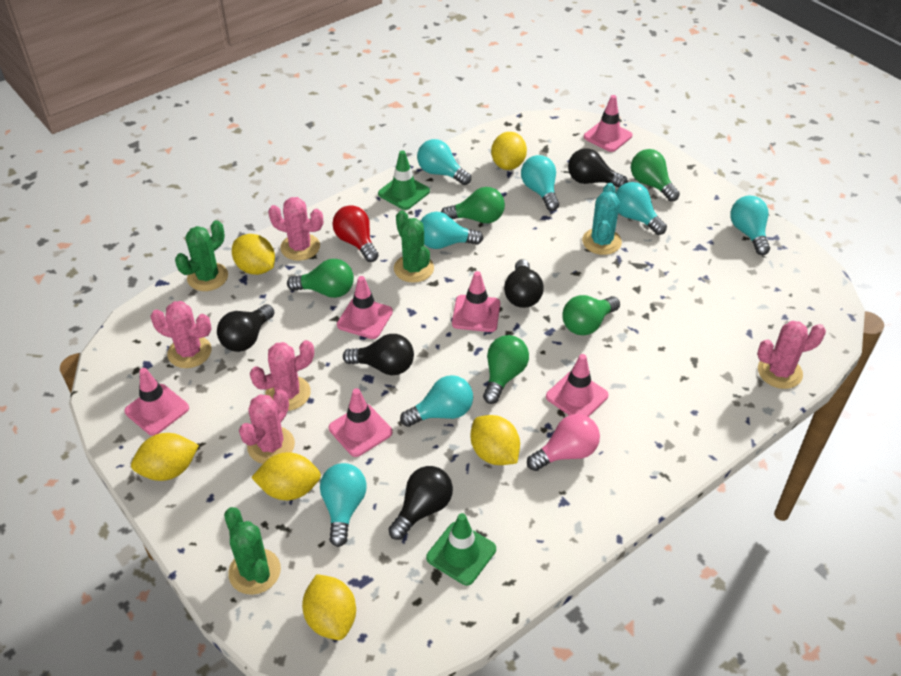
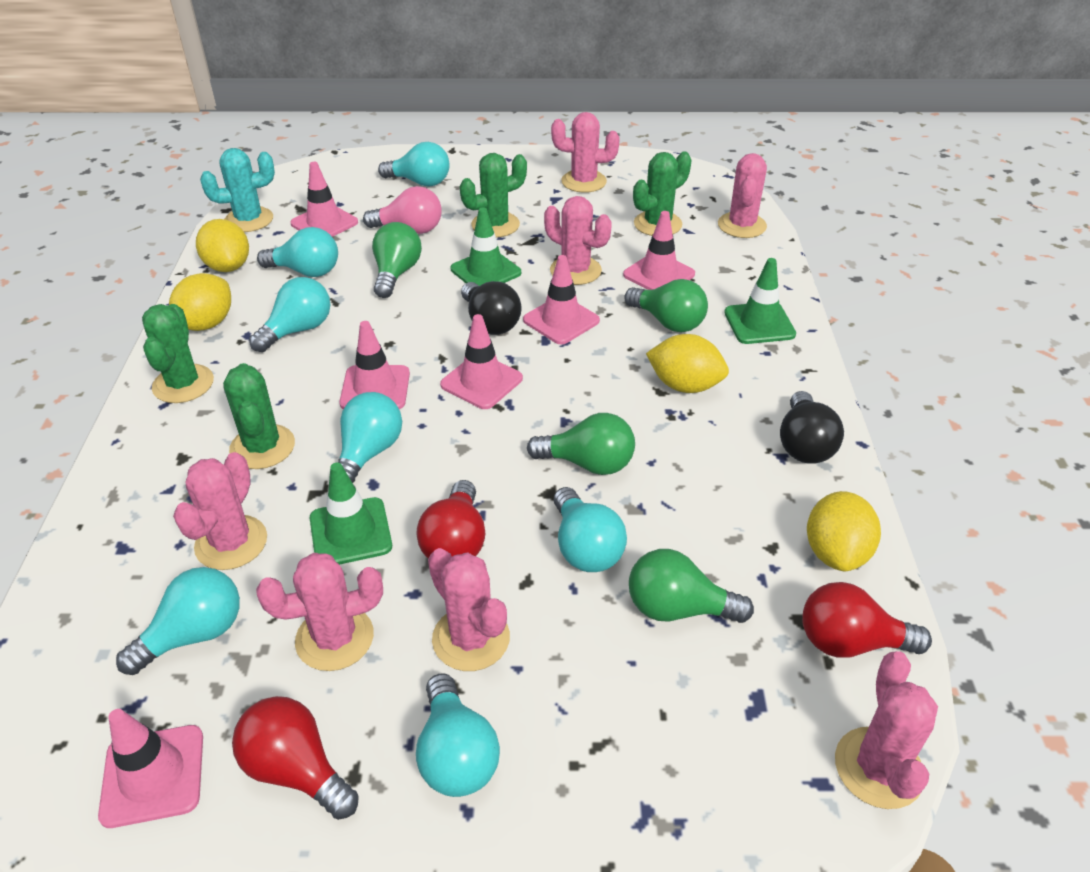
black light bulb: 5 -> 2
green cactus: 3 -> 4
green light bulb: 5 -> 4
green traffic cone: 2 -> 3
pink cactus: 5 -> 7
red light bulb: 1 -> 3
yellow lemon: 6 -> 4

